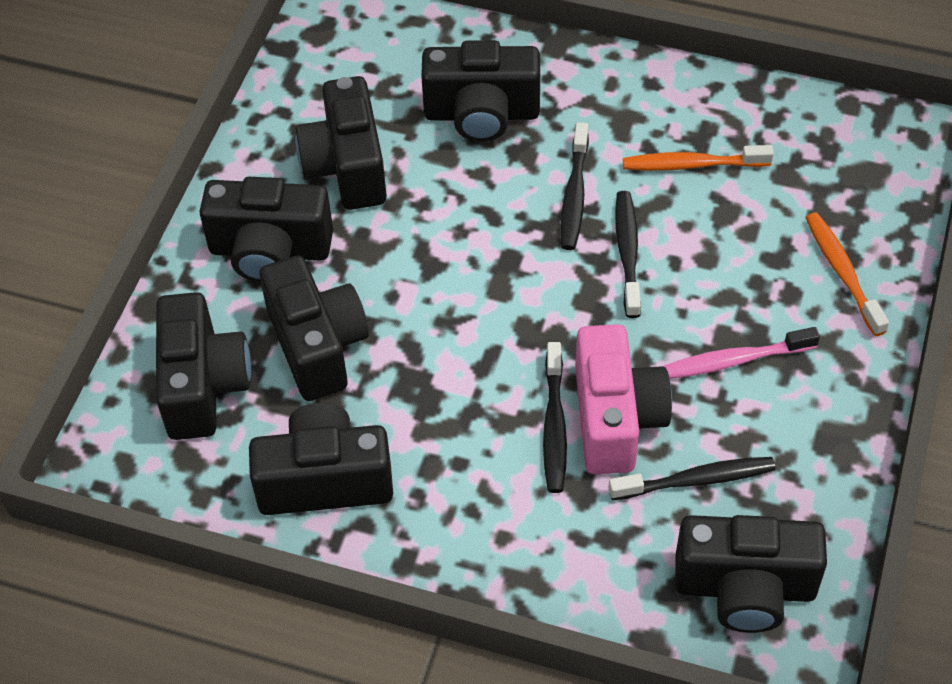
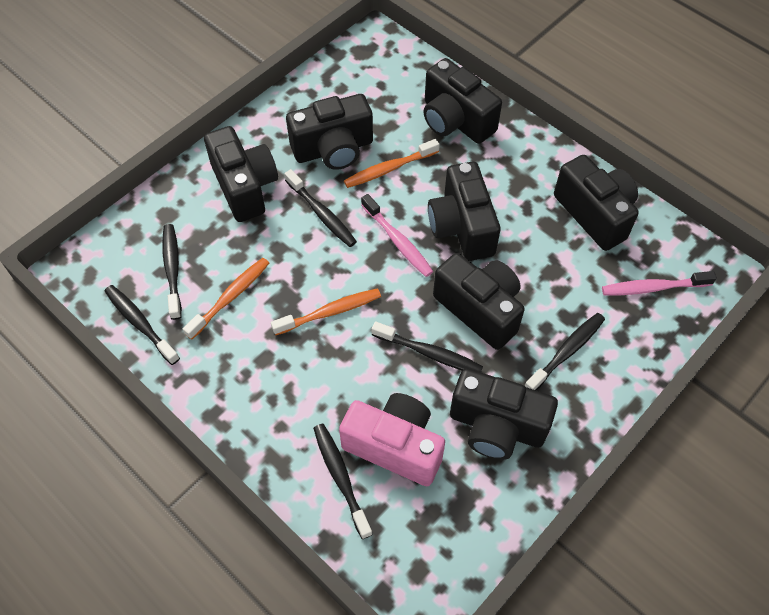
black toothbrush: 4 -> 6
orange toothbrush: 2 -> 3
pink toothbrush: 1 -> 2

